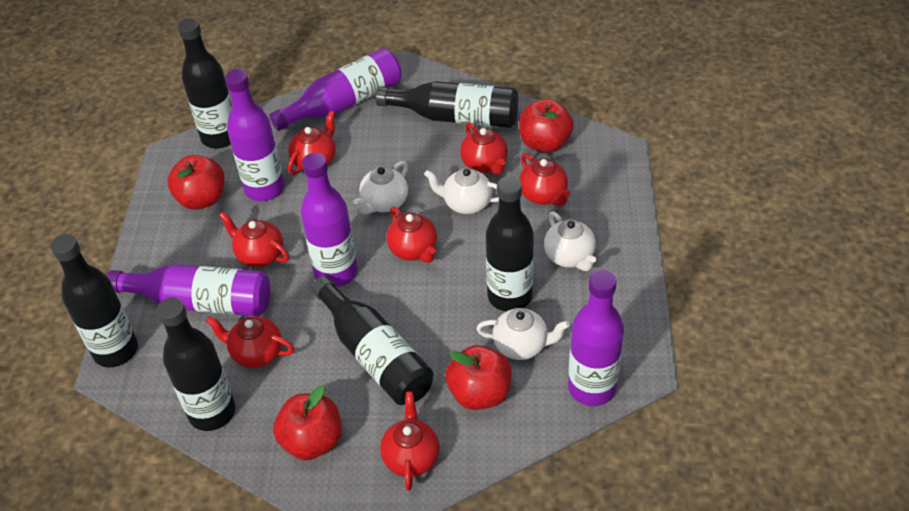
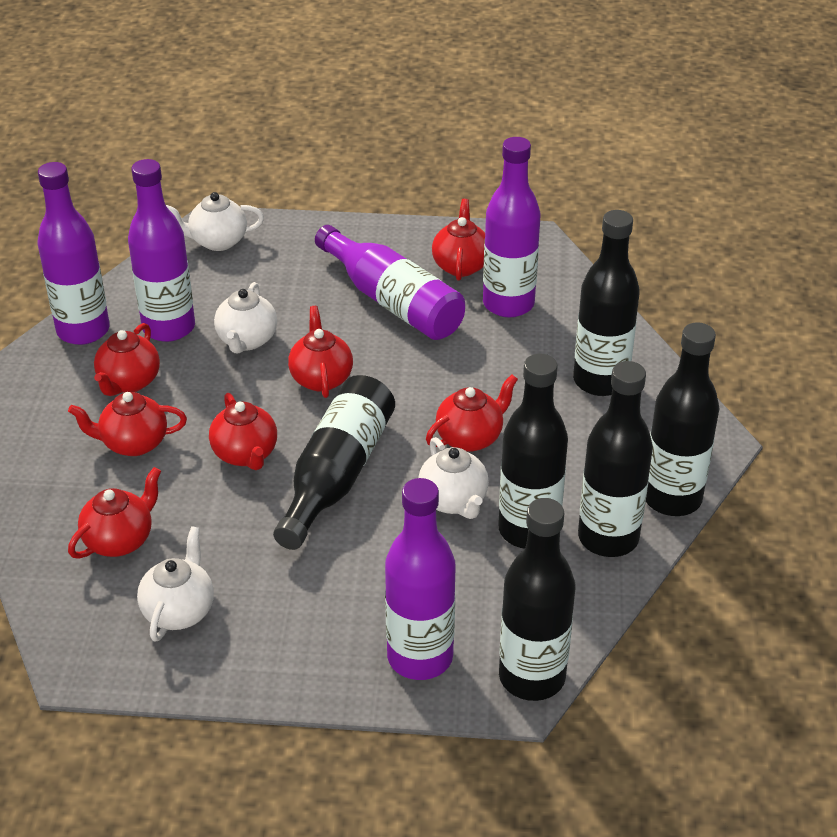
red apple: 4 -> 0

